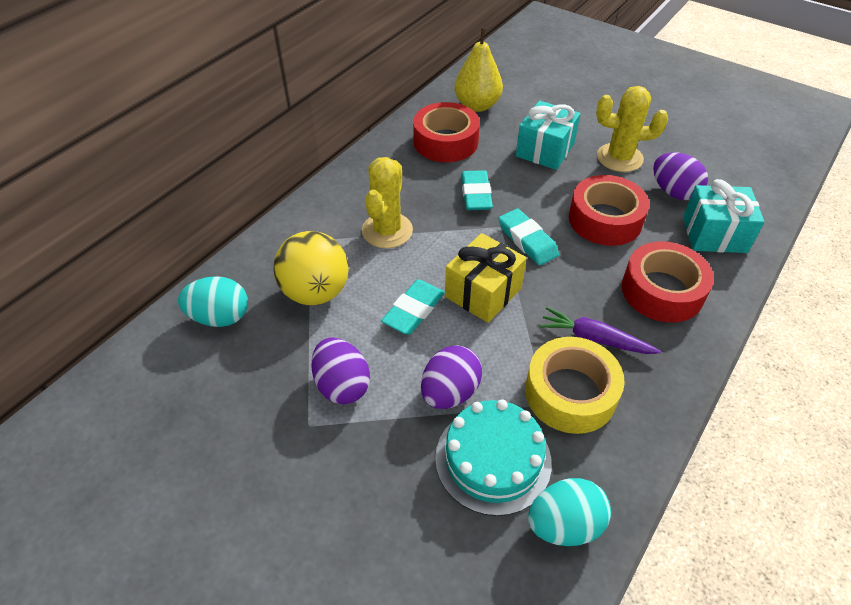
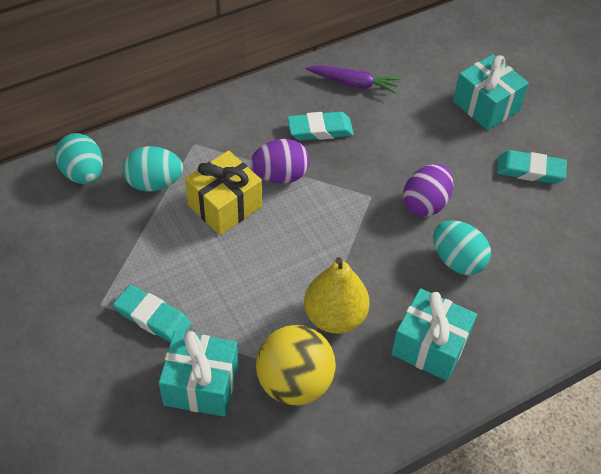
purple egg: 3 -> 2
red tape: 3 -> 0
turquoise cake: 1 -> 0
turquoise egg: 2 -> 3
turquoise gift: 2 -> 3
yellow cactus: 2 -> 0
yellow tape: 1 -> 0

